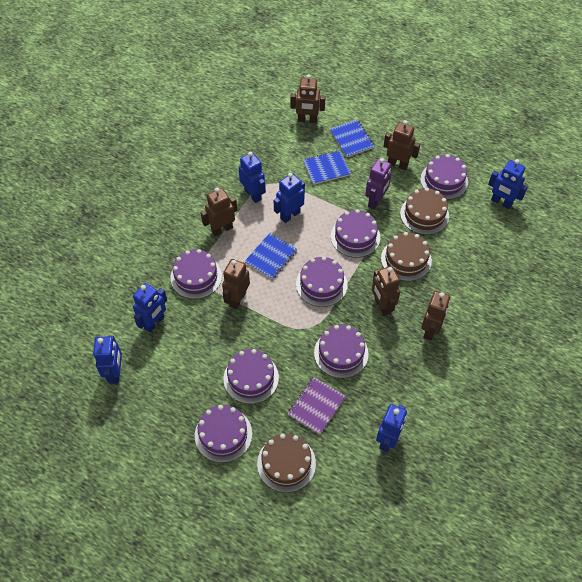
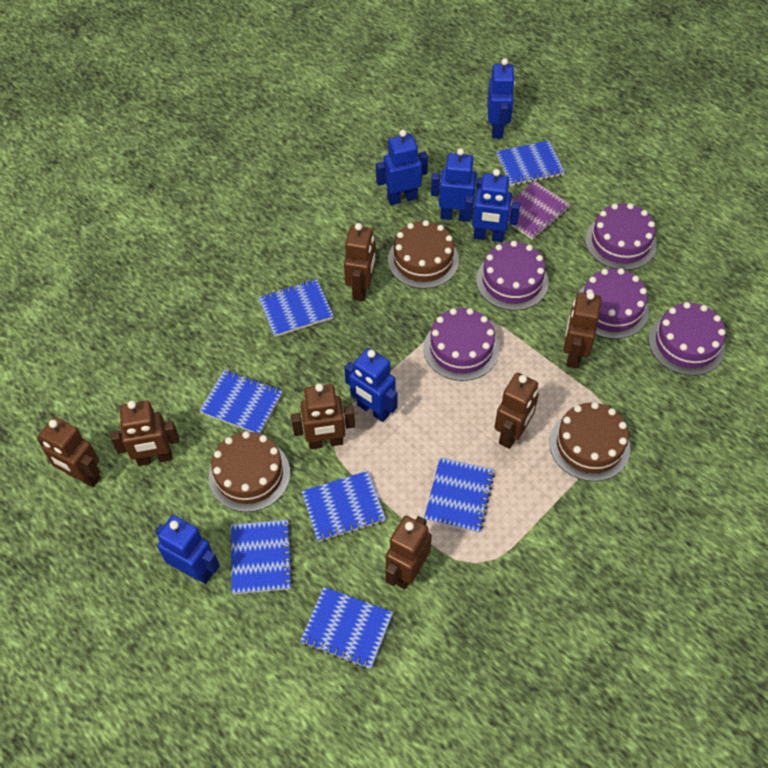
blue notebook: 3 -> 7
brown robot: 6 -> 7
purple cake: 7 -> 5
purple robot: 1 -> 0

